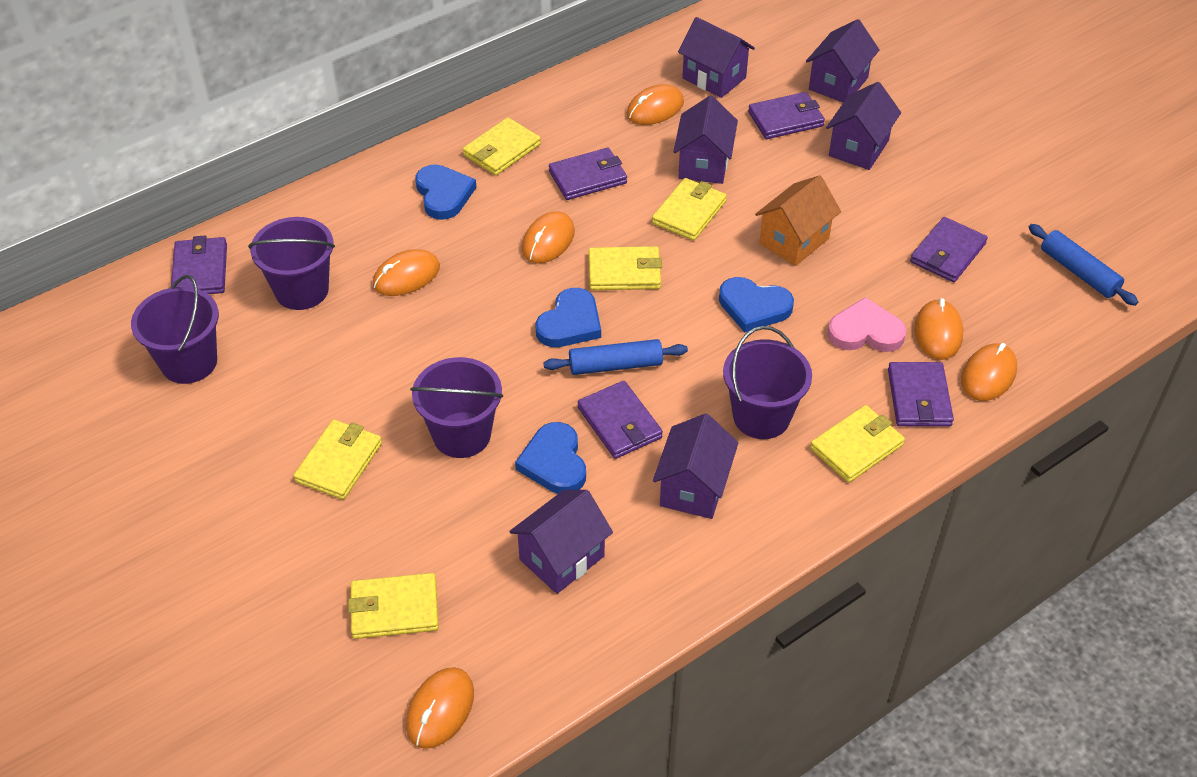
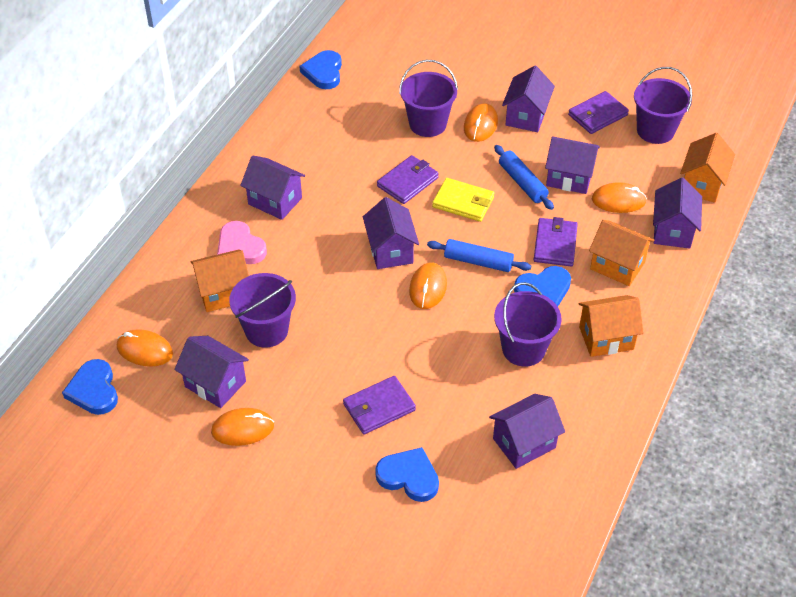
orange house: 1 -> 4
orange mouse: 6 -> 5
purple house: 6 -> 7
purple wallet: 6 -> 4
yellow wallet: 6 -> 1

